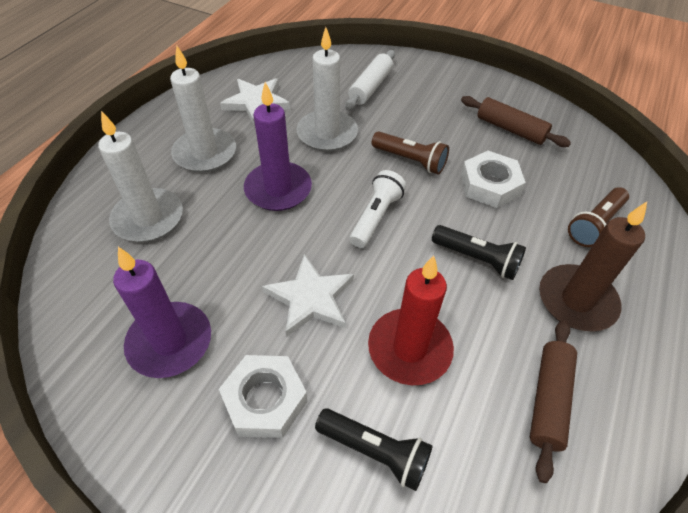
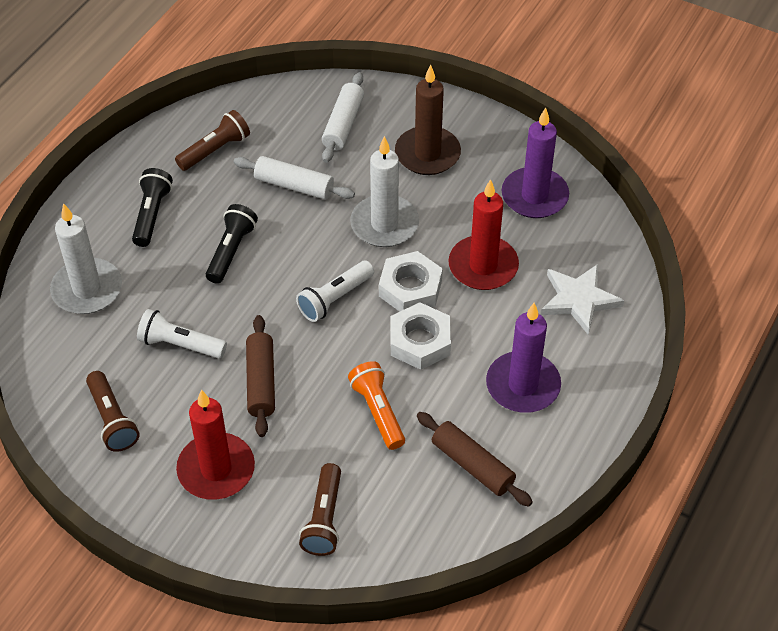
brown flashlight: 2 -> 3
orange flashlight: 0 -> 1
red candle: 1 -> 2
white candle: 3 -> 2
white flashlight: 1 -> 2
white rolling pin: 1 -> 2
white star: 2 -> 1

